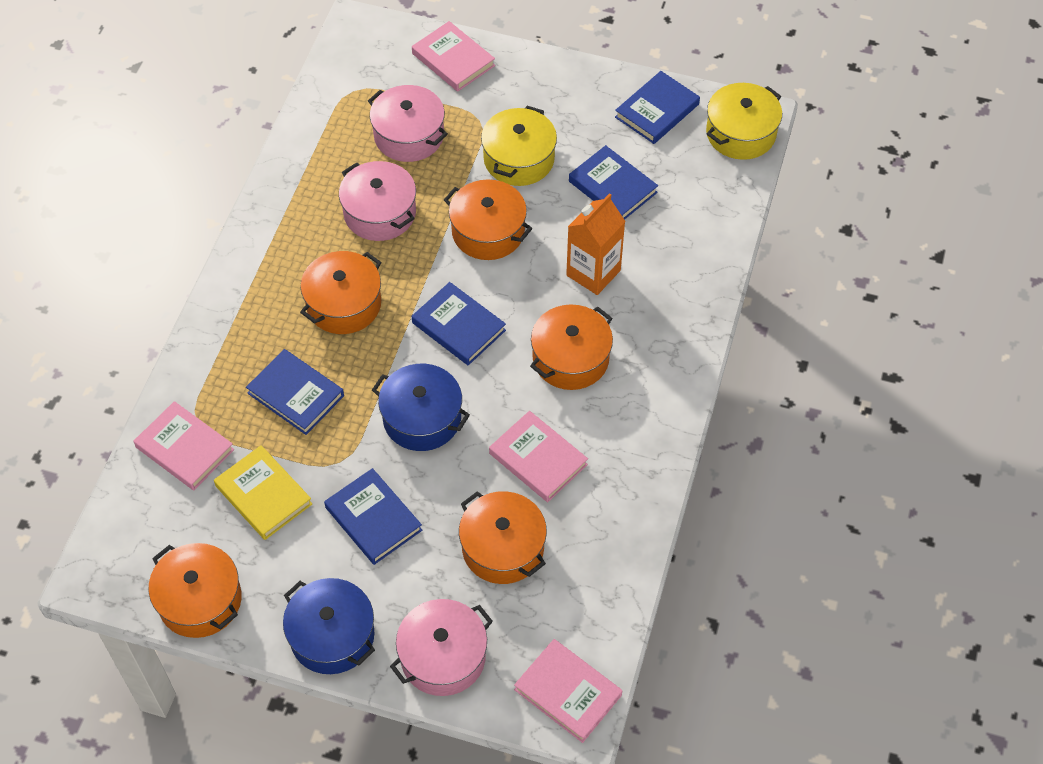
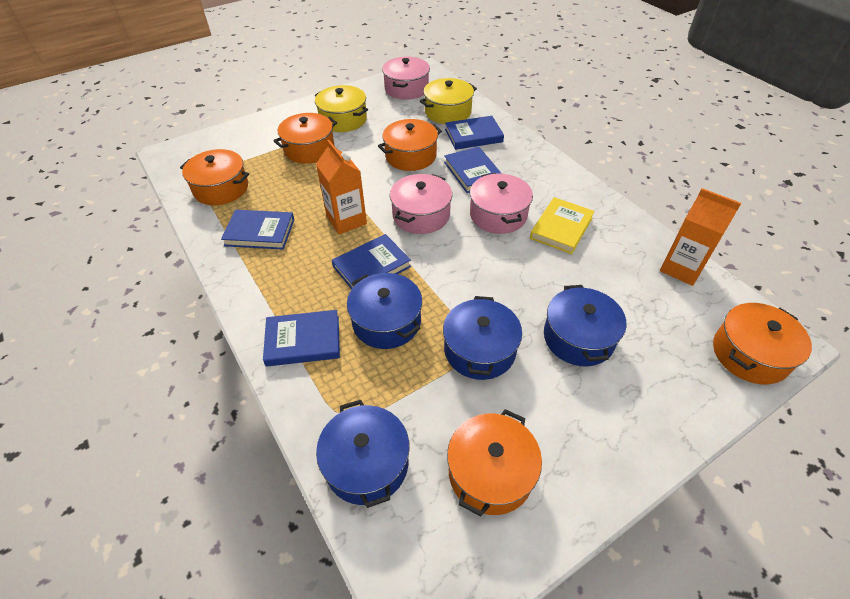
blue pot: 2 -> 4
orange carton: 1 -> 2
pink book: 4 -> 0

